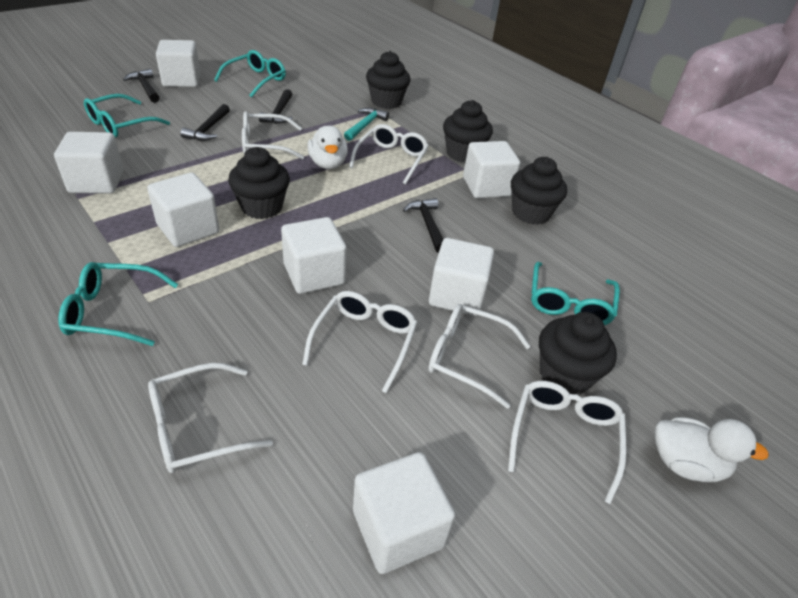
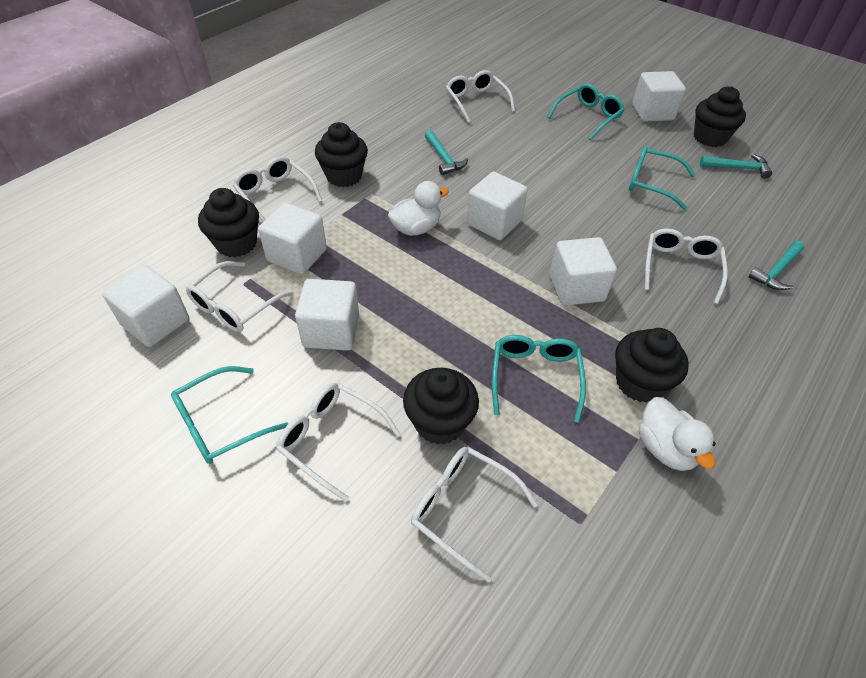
black hammer: 4 -> 0
turquoise hammer: 1 -> 3
white cube: 7 -> 6

